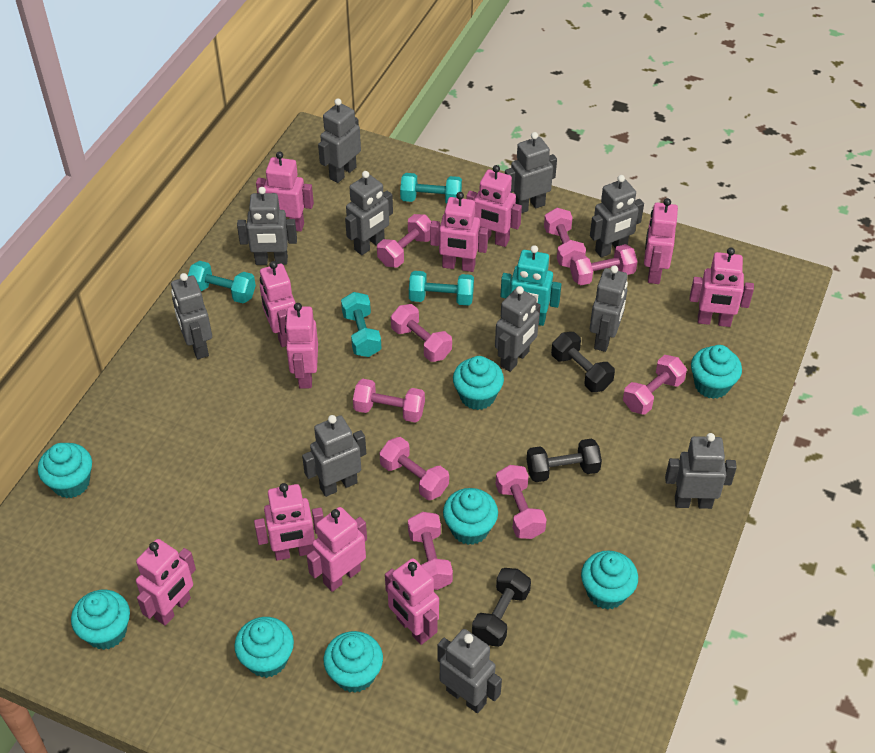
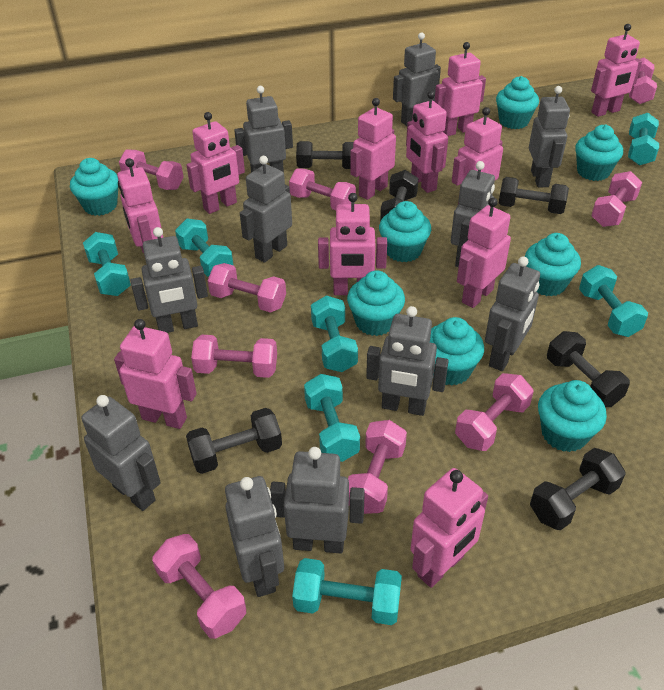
black dumbbell: 3 -> 6
turquoise dumbbell: 4 -> 7
turquoise robot: 1 -> 0

